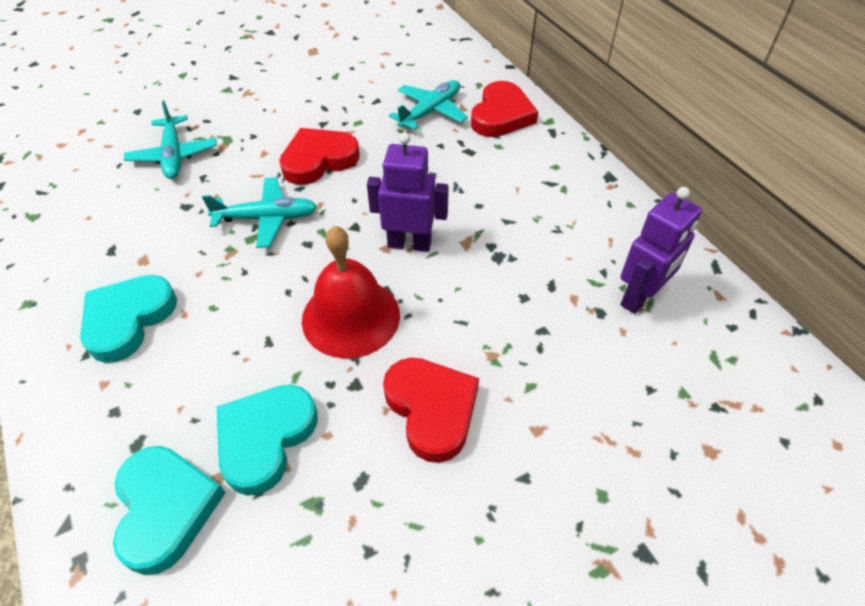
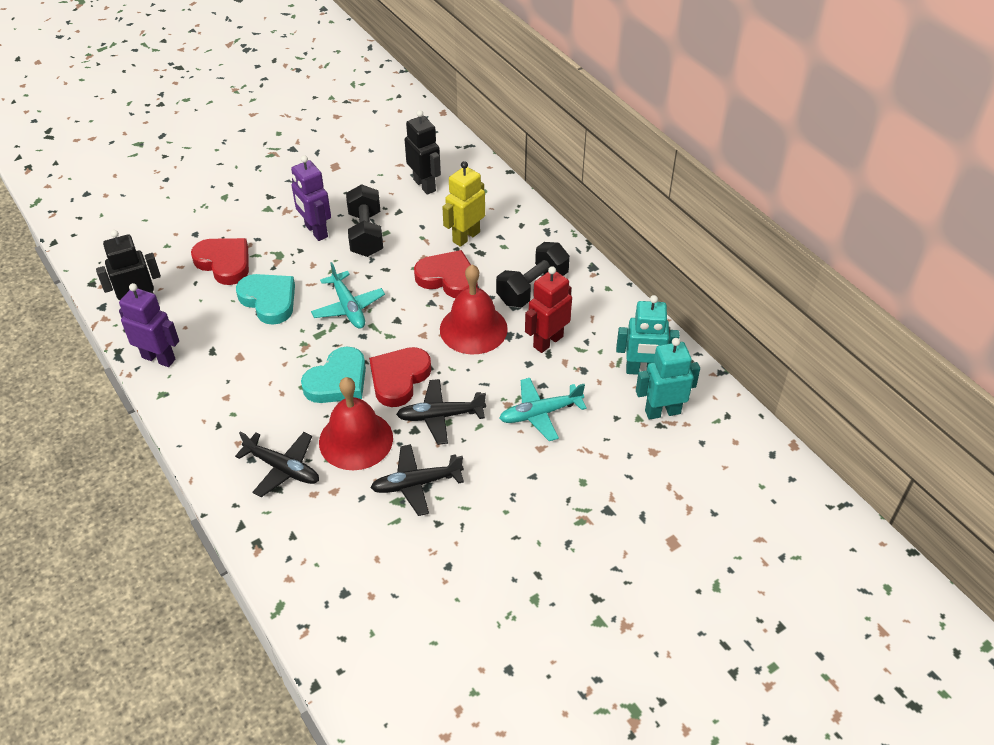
black dumbbell: 0 -> 2
black plane: 0 -> 3
black robot: 0 -> 2
red bell: 1 -> 2
red robot: 0 -> 1
turquoise heart: 3 -> 2
turquoise plane: 3 -> 2
turquoise robot: 0 -> 2
yellow robot: 0 -> 1

